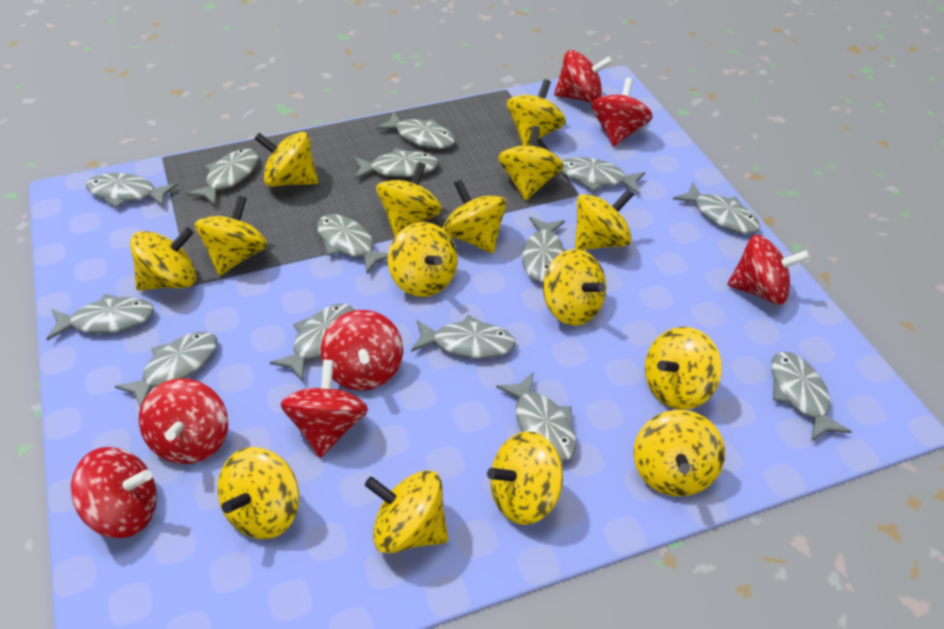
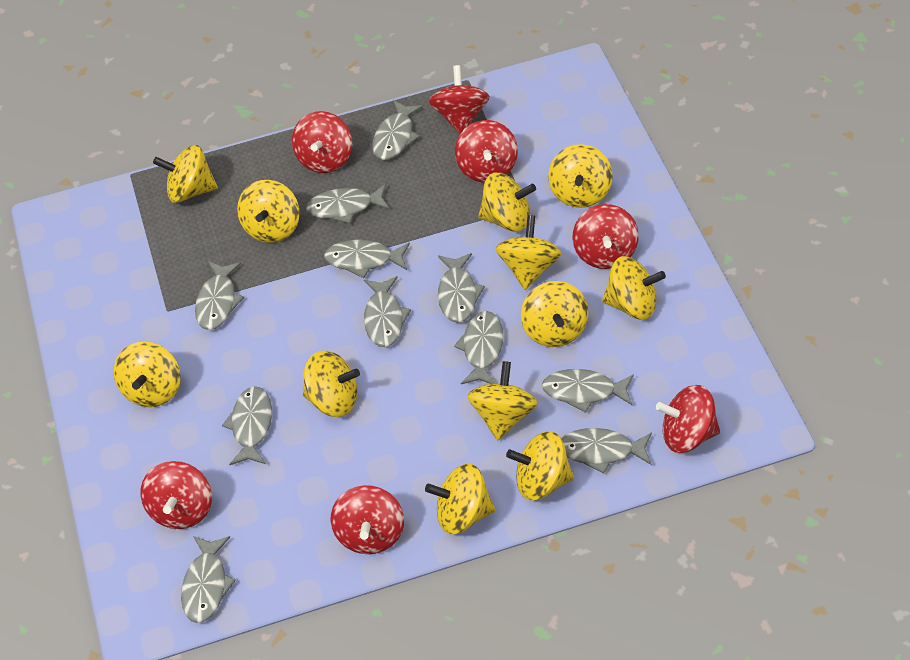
grey fish: 14 -> 11
yellow spinning top: 15 -> 12

